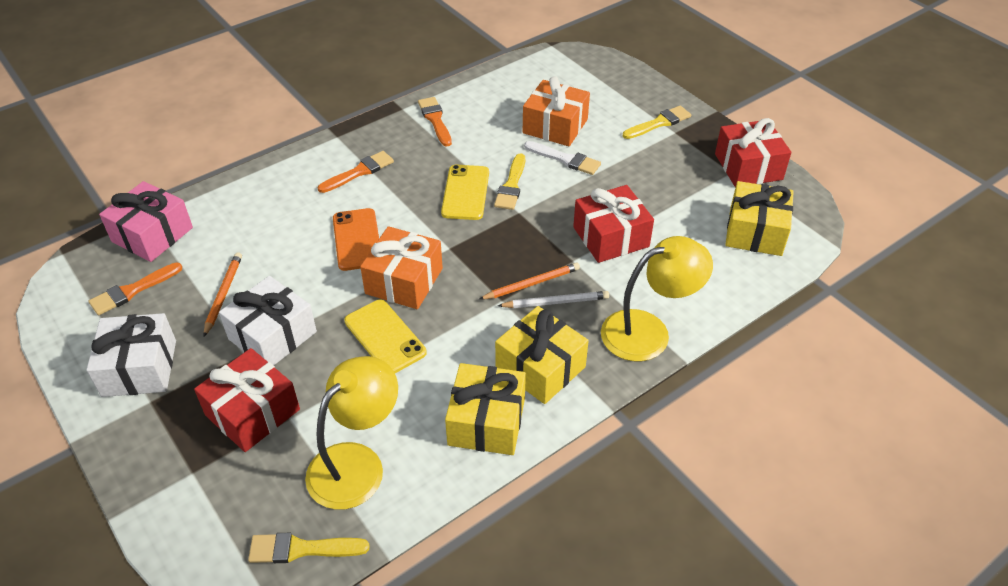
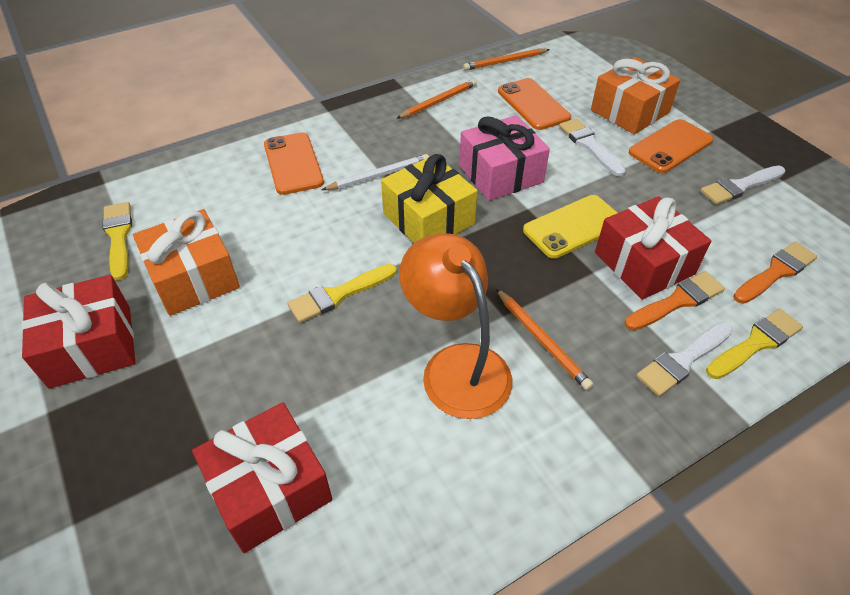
orange brush: 3 -> 2
orange lamp: 0 -> 1
orange pencil: 2 -> 3
orange phone: 1 -> 3
white brush: 1 -> 3
white gift: 2 -> 0
yellow gift: 3 -> 1
yellow lamp: 2 -> 0
yellow phone: 2 -> 1

